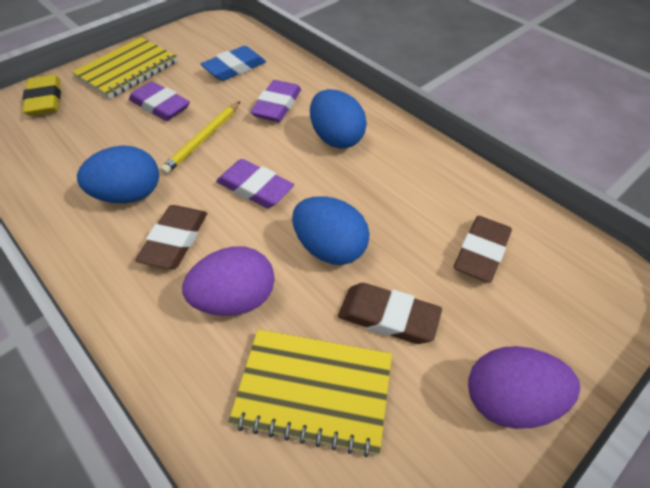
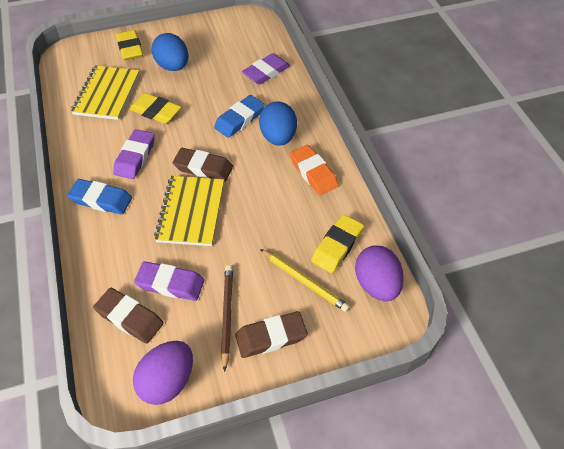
blue egg: 3 -> 2
blue eraser: 1 -> 2
brown pencil: 0 -> 1
orange eraser: 0 -> 1
yellow eraser: 1 -> 3

